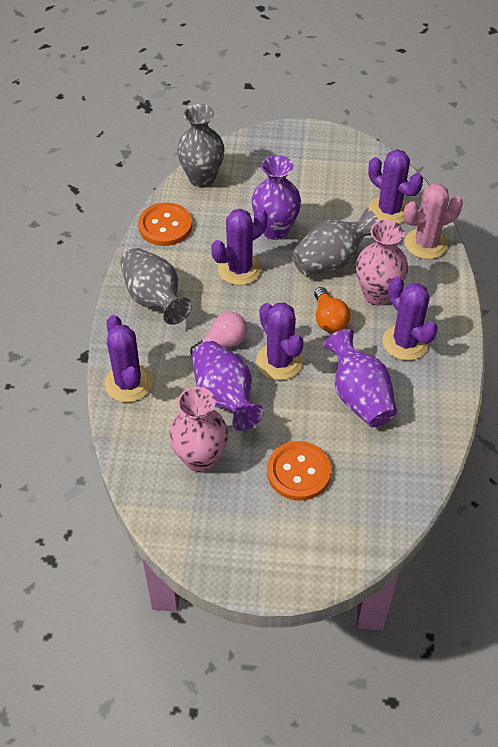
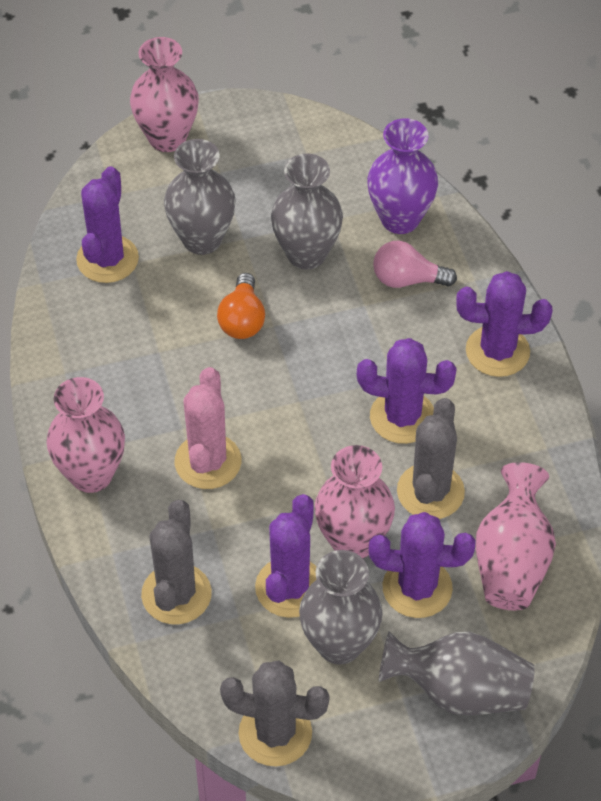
grey cactus: 0 -> 3
grey vase: 3 -> 4
orange button: 2 -> 0
pink vase: 2 -> 4
purple vase: 3 -> 1

